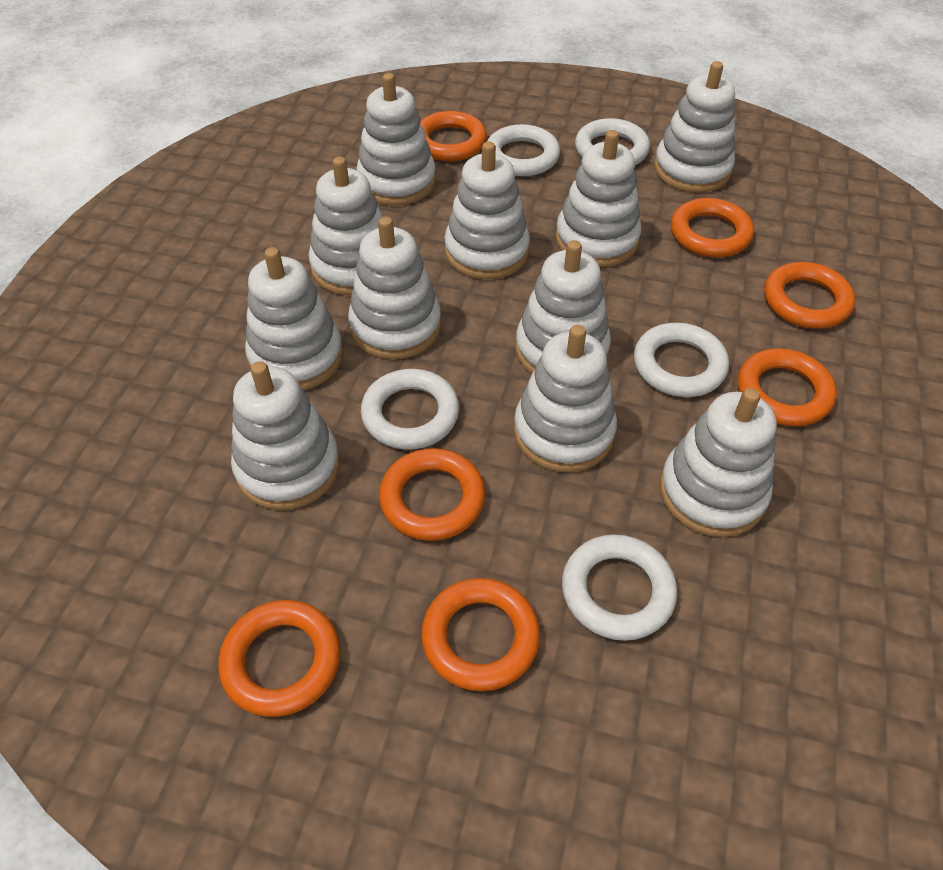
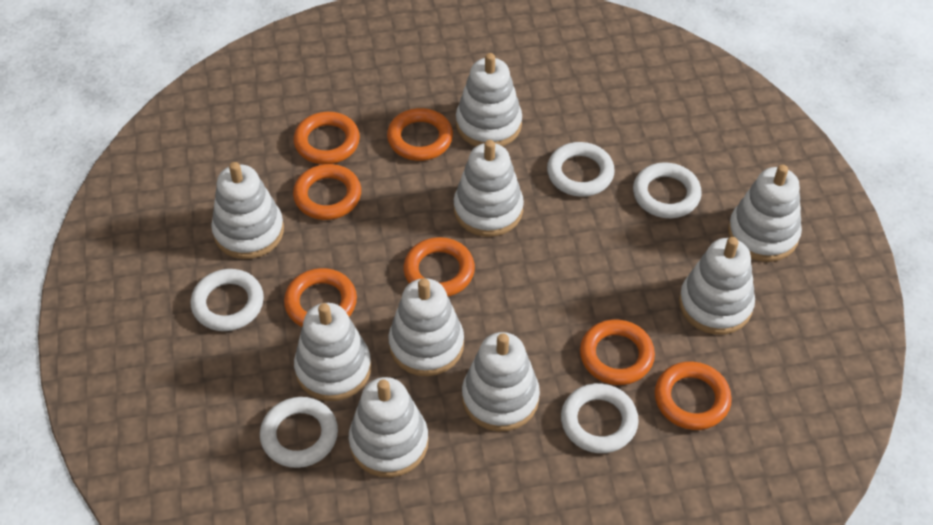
white stacking toy: 11 -> 9

